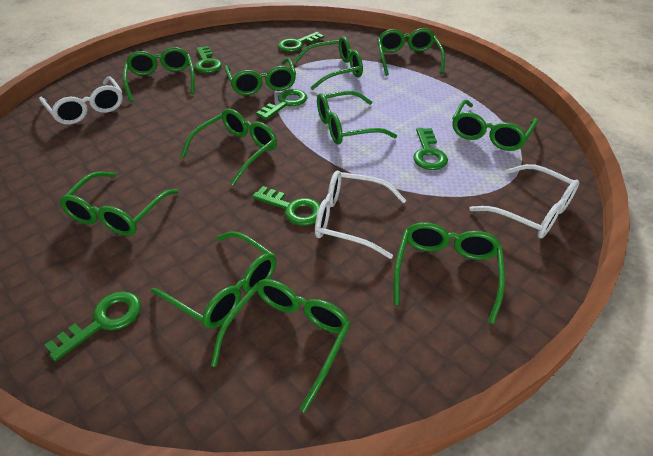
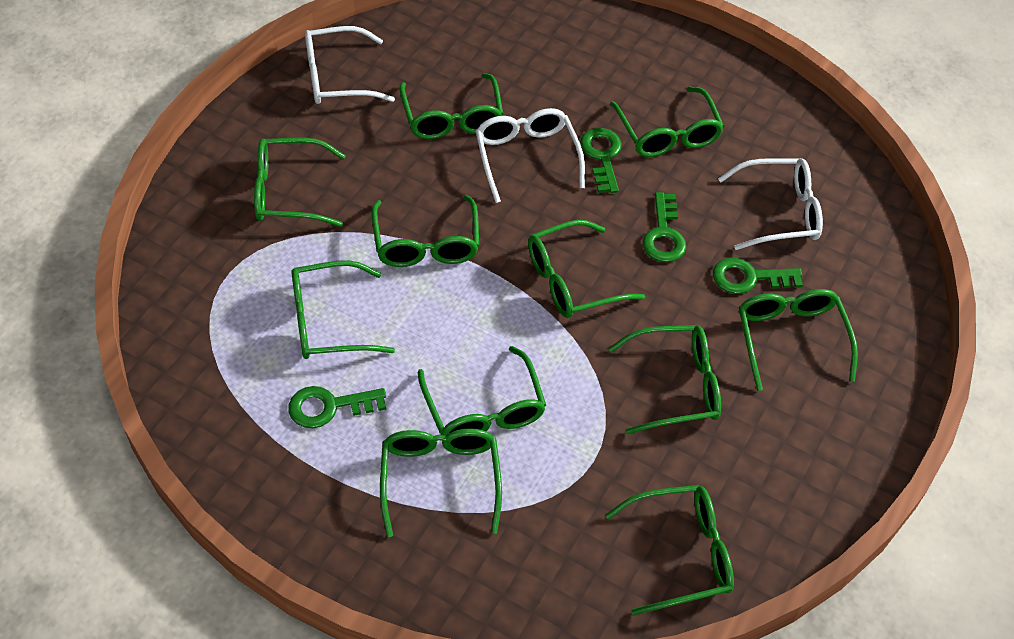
green key: 6 -> 4

